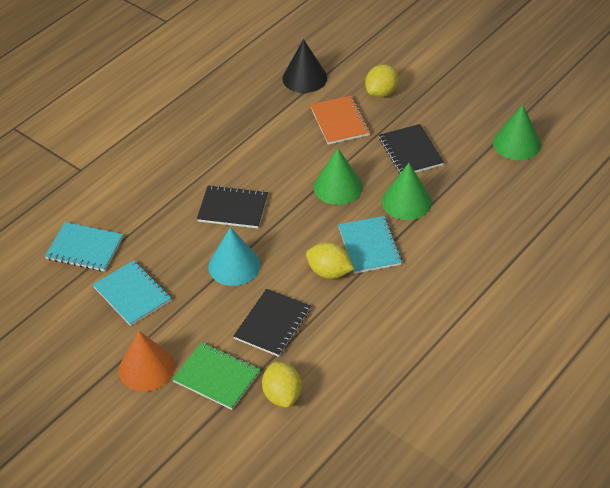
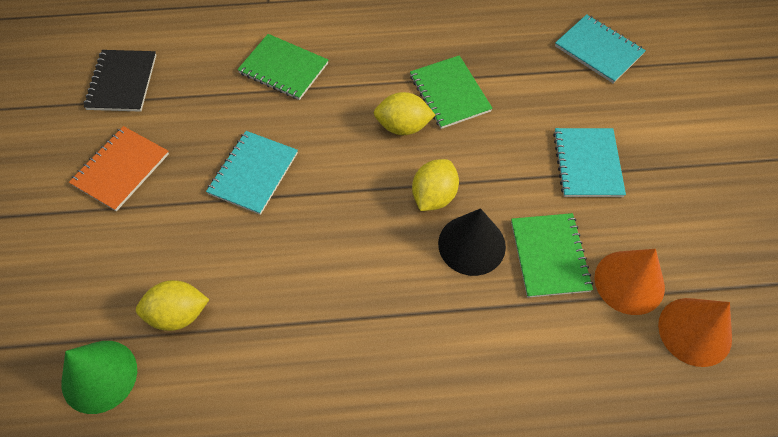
black notebook: 3 -> 1
green cone: 3 -> 1
green notebook: 1 -> 3
orange cone: 1 -> 2
turquoise cone: 1 -> 0

